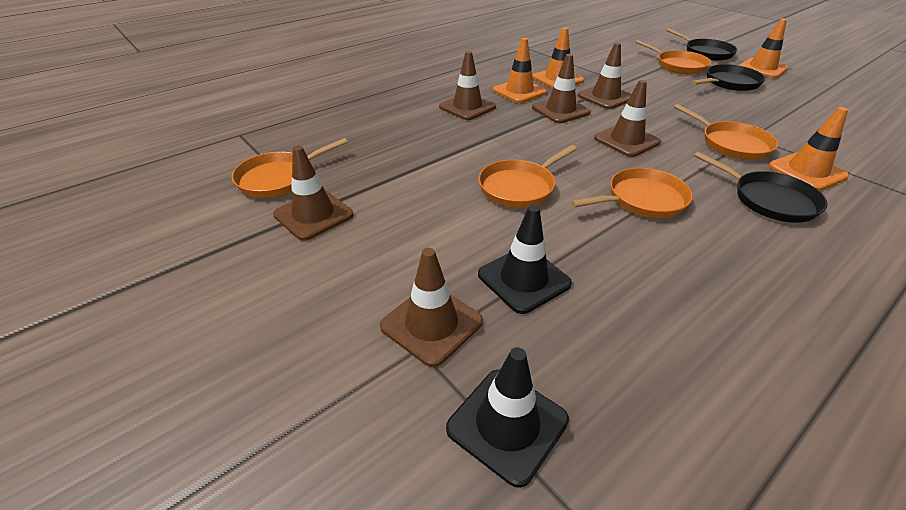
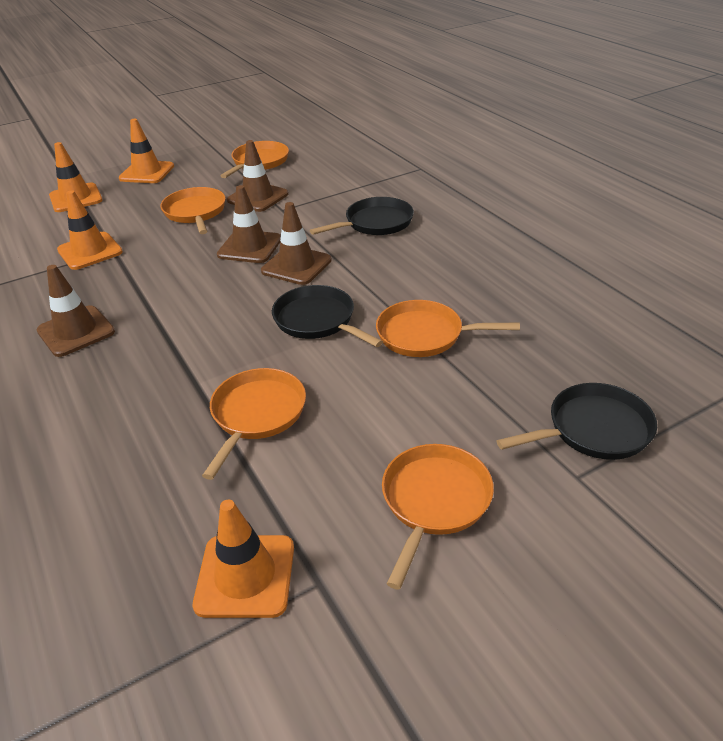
black traffic cone: 2 -> 0
brown traffic cone: 6 -> 4

